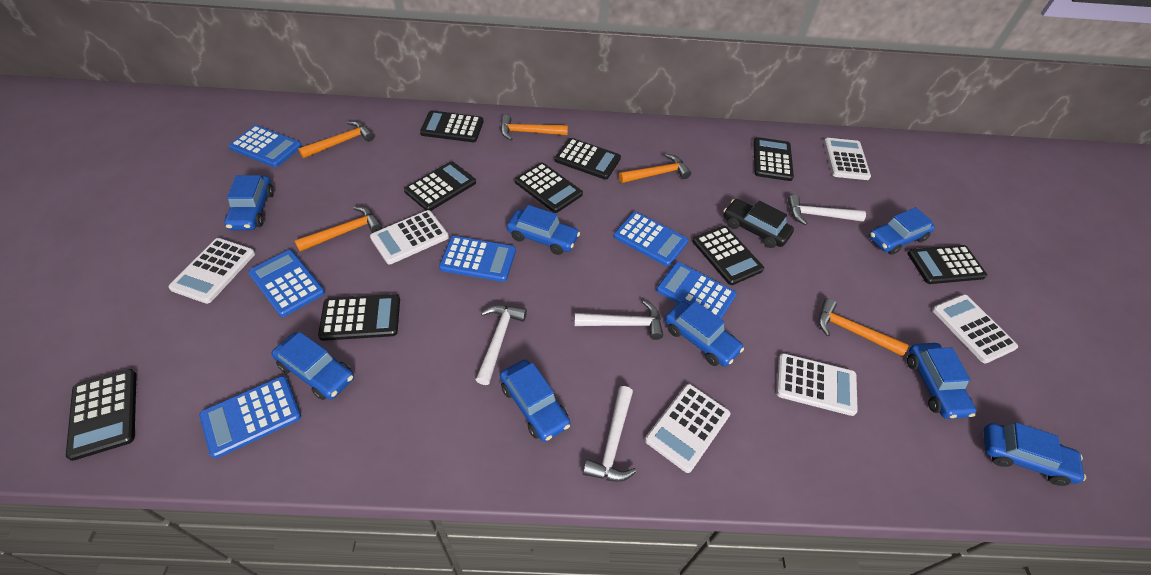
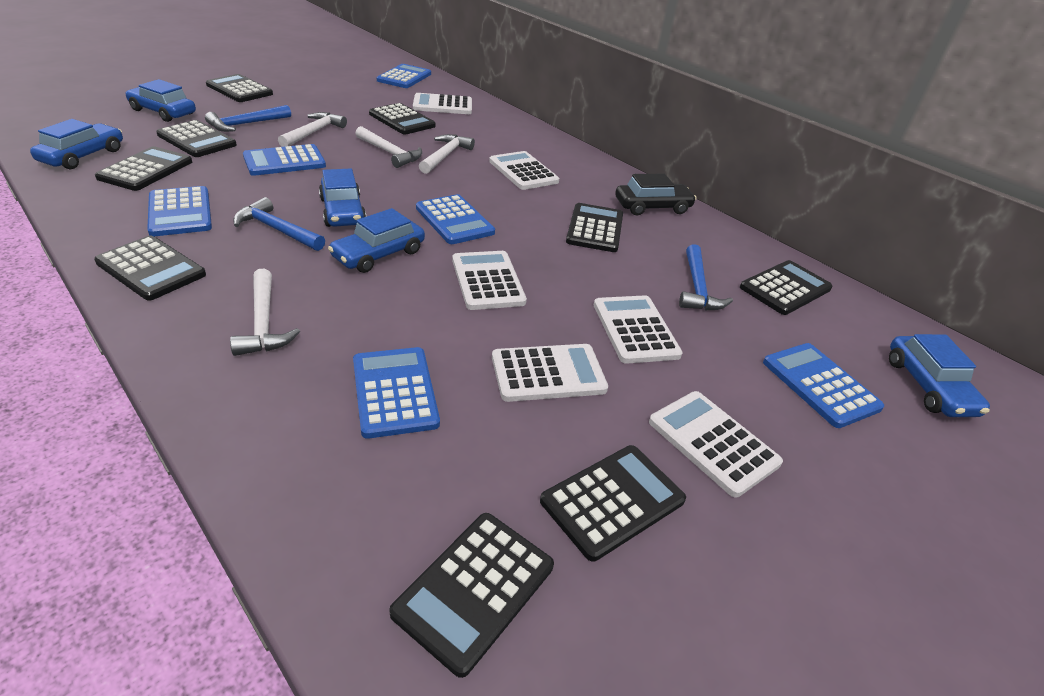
blue car: 8 -> 5
blue hammer: 0 -> 3
orange hammer: 5 -> 0

